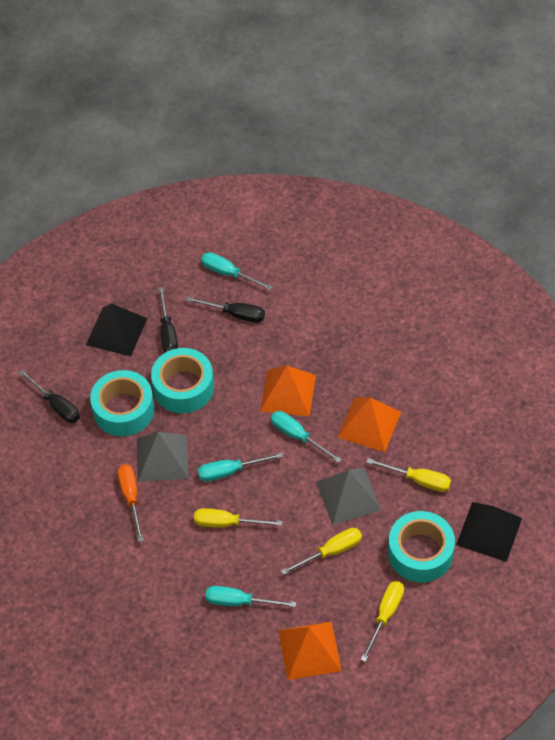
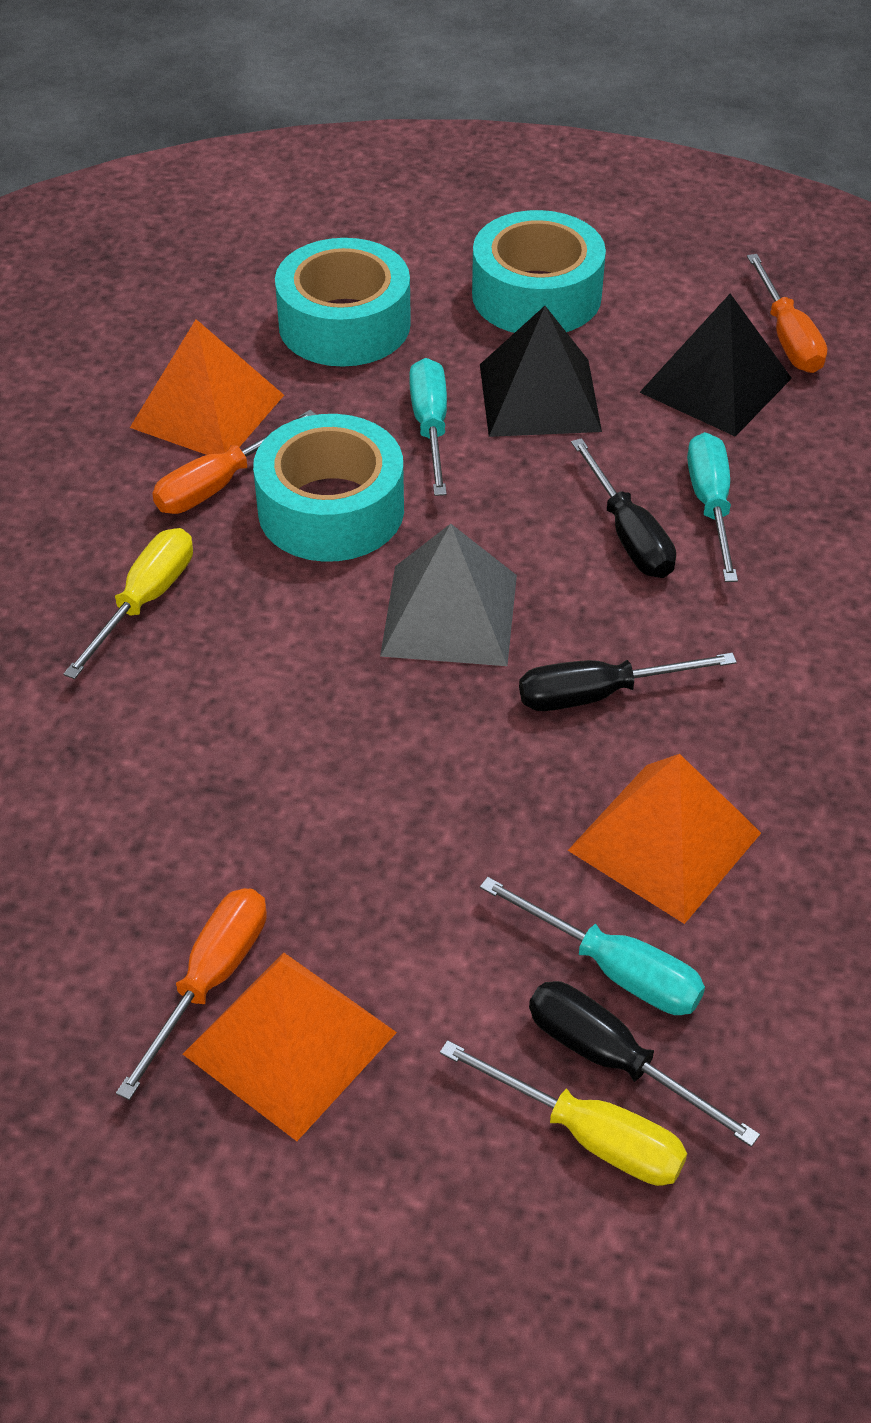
grey pyramid: 2 -> 1
orange screwdriver: 1 -> 3
turquoise screwdriver: 4 -> 3
yellow screwdriver: 4 -> 2

